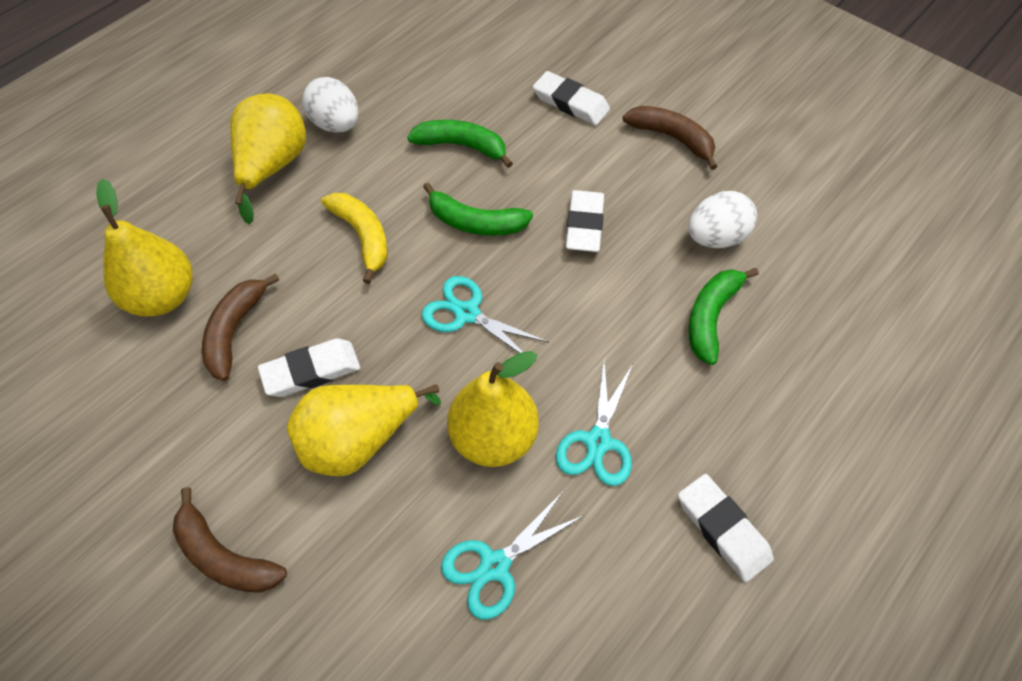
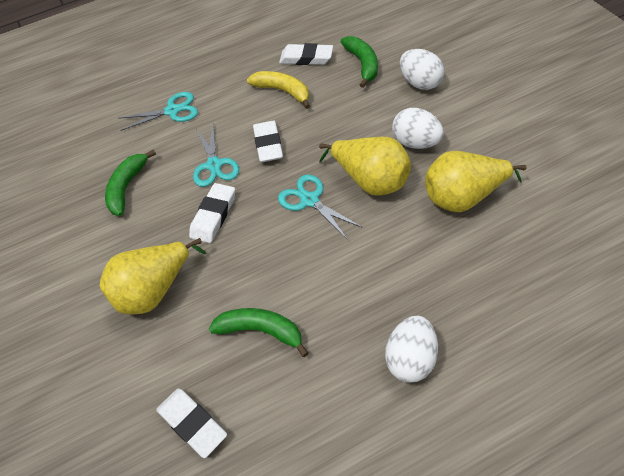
brown banana: 3 -> 0
white egg: 2 -> 3
yellow pear: 4 -> 3

